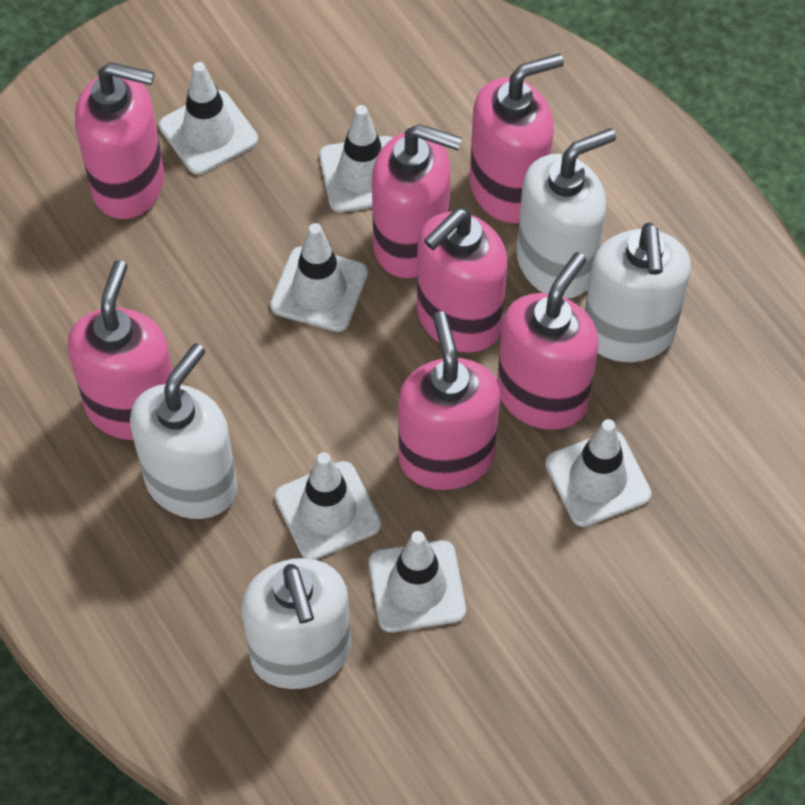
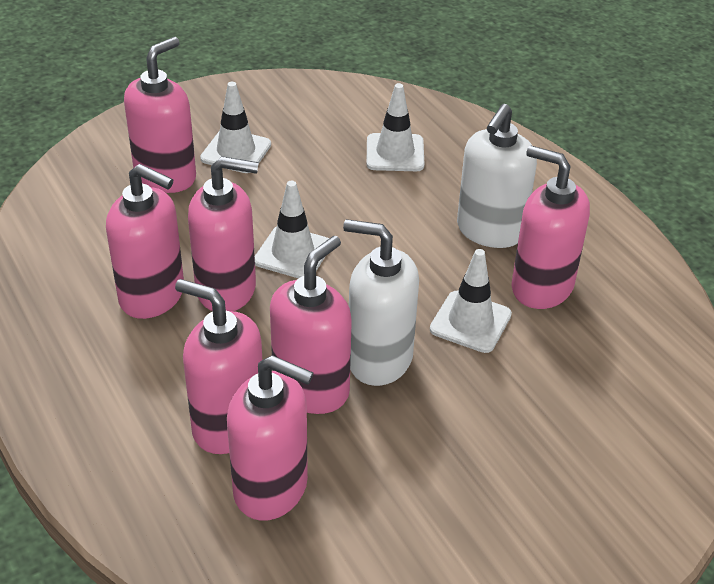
white soap dispenser: 4 -> 2
white traffic cone: 6 -> 4

